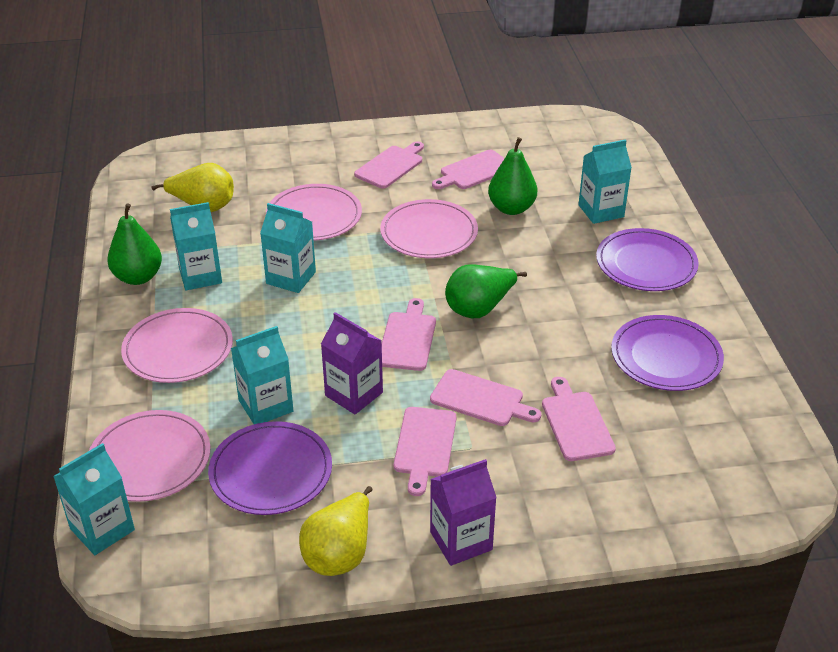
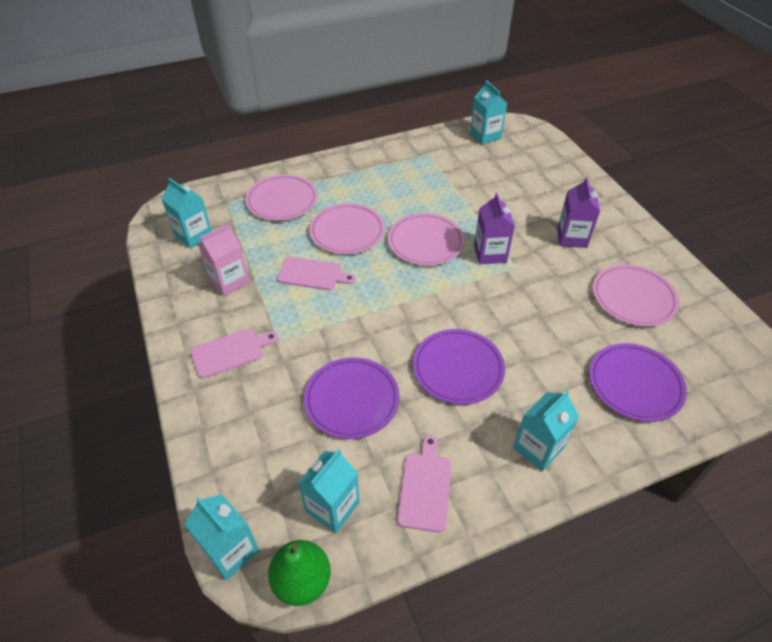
green pear: 3 -> 1
pink carton: 0 -> 1
pink cutting board: 6 -> 3
yellow pear: 2 -> 0

